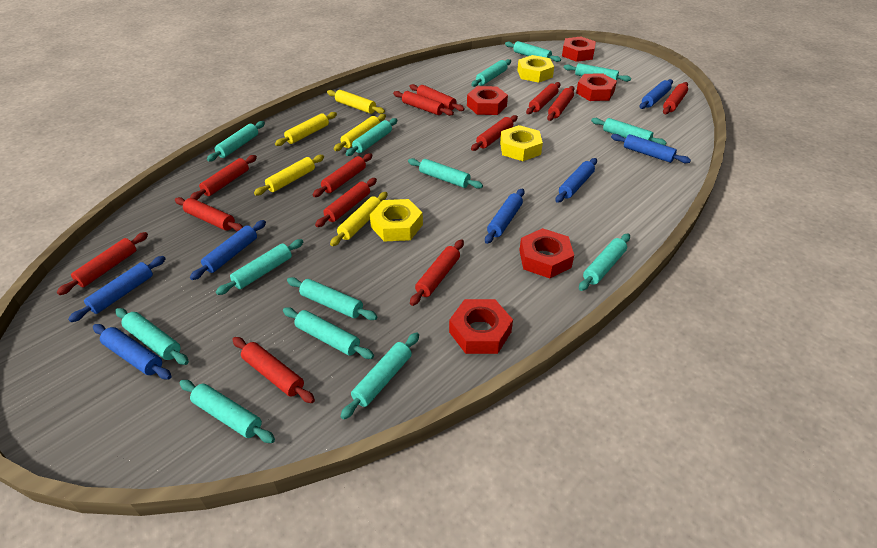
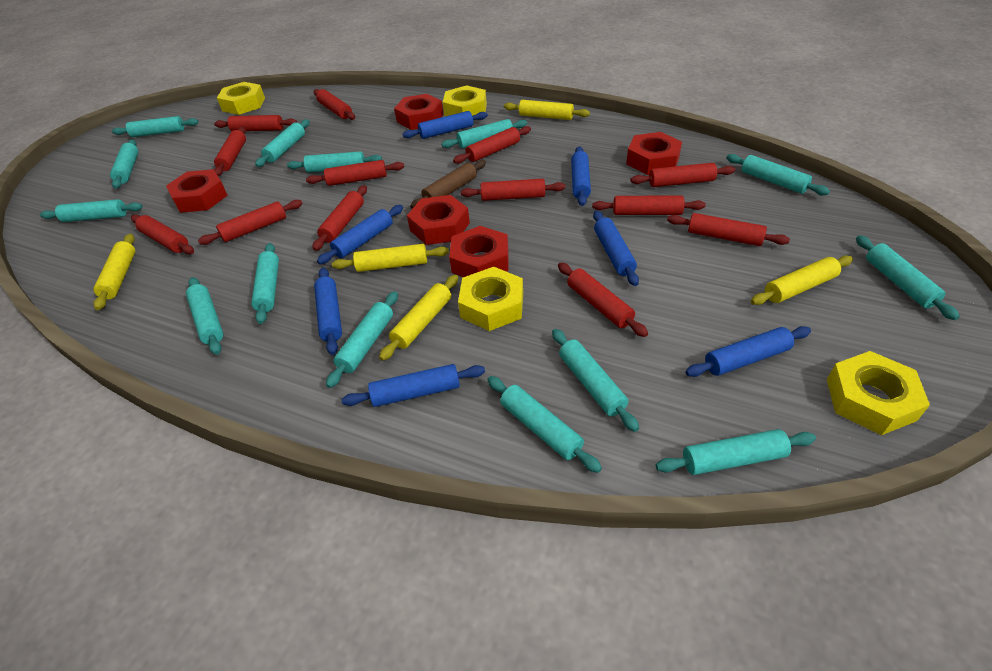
brown rolling pin: 0 -> 1
yellow nut: 3 -> 4

